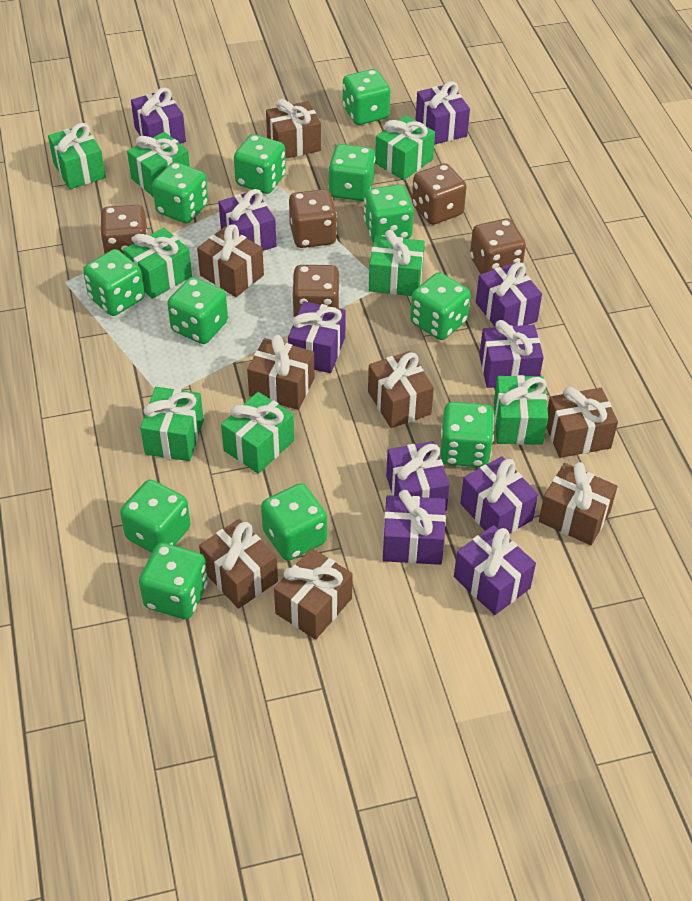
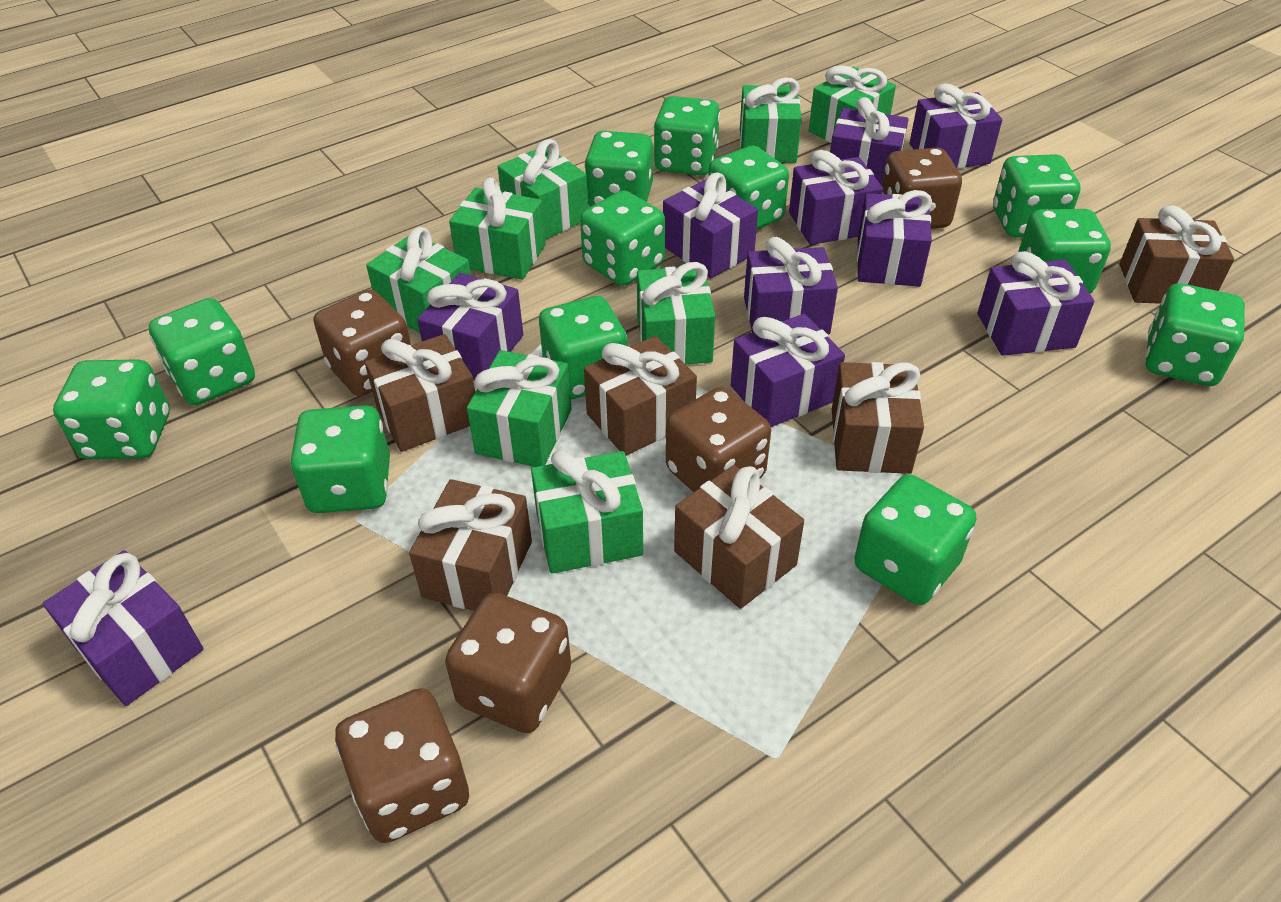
brown gift: 8 -> 6

